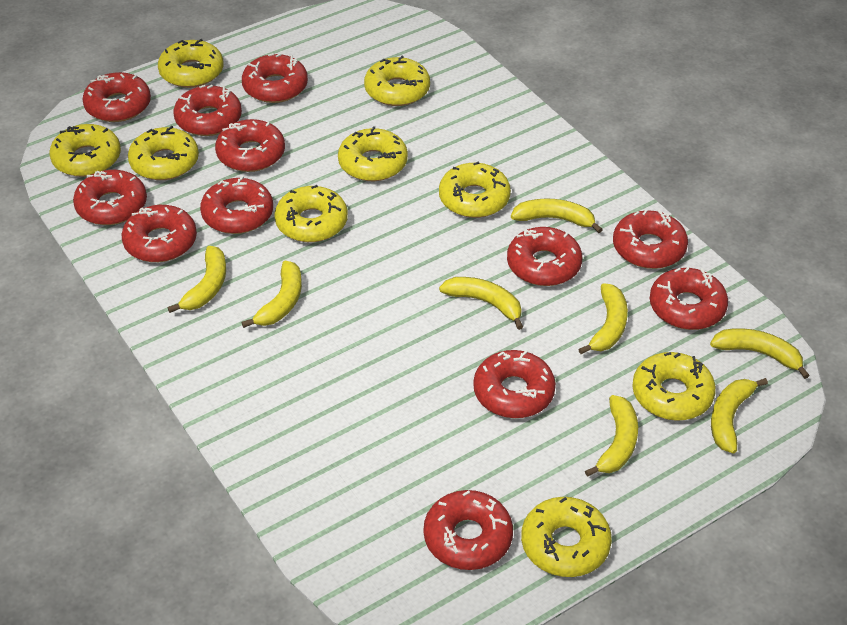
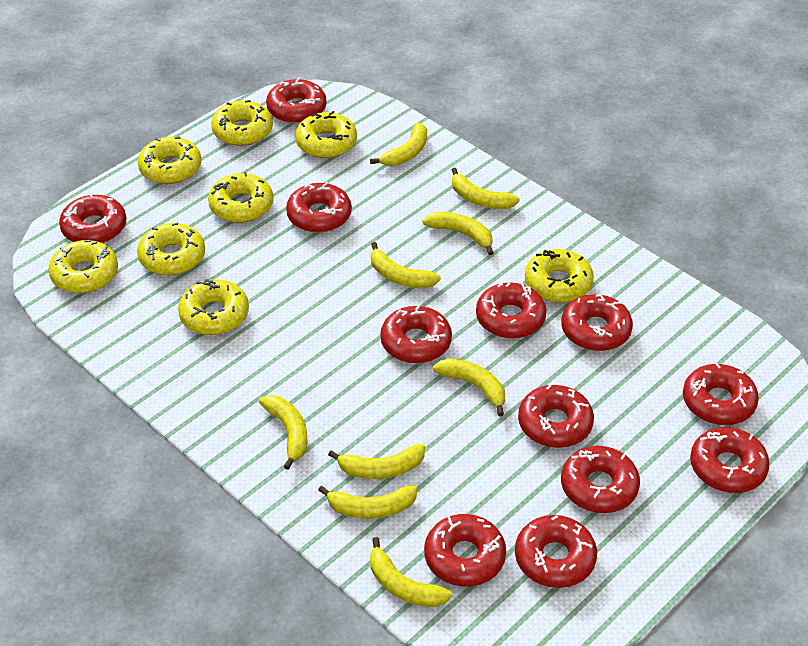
yellow banana: 8 -> 9
yellow donut: 9 -> 8

